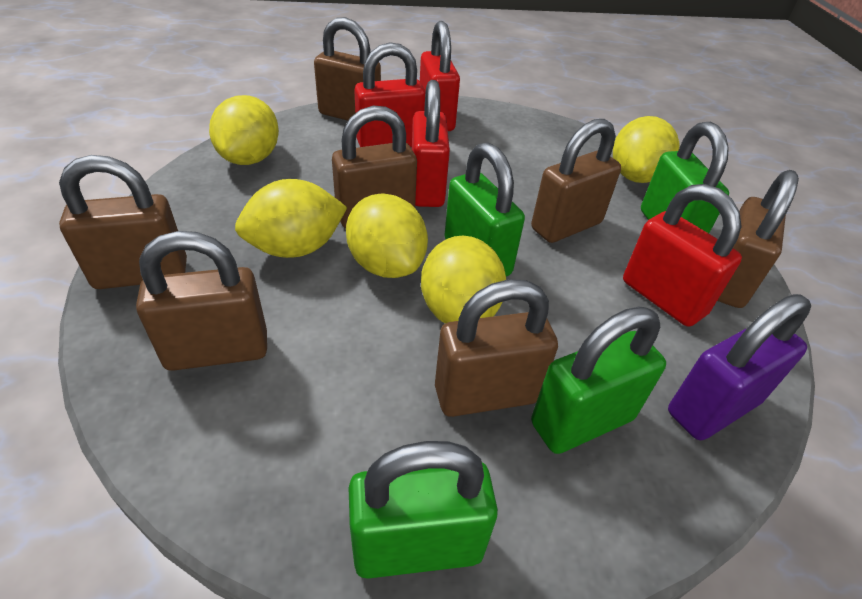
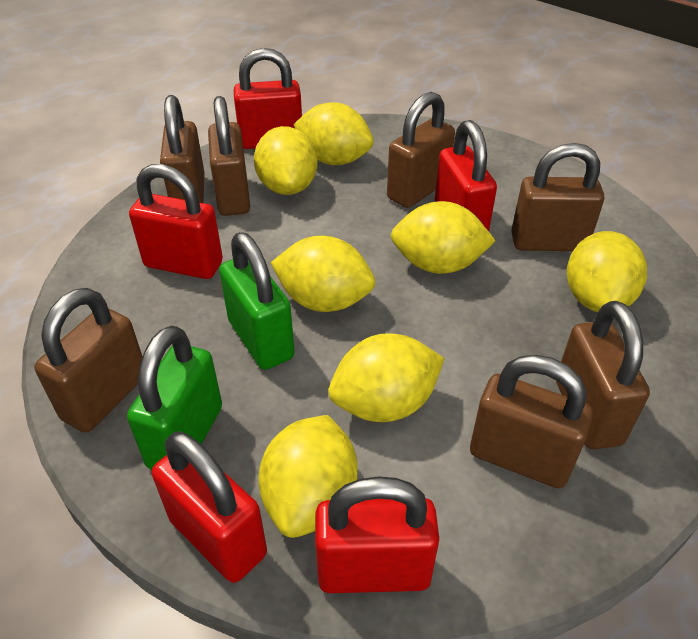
green padlock: 4 -> 2
purple padlock: 1 -> 0
red padlock: 4 -> 5
yellow lemon: 5 -> 7

